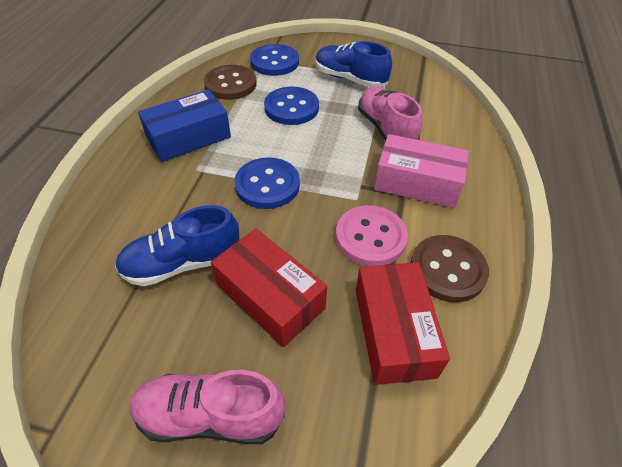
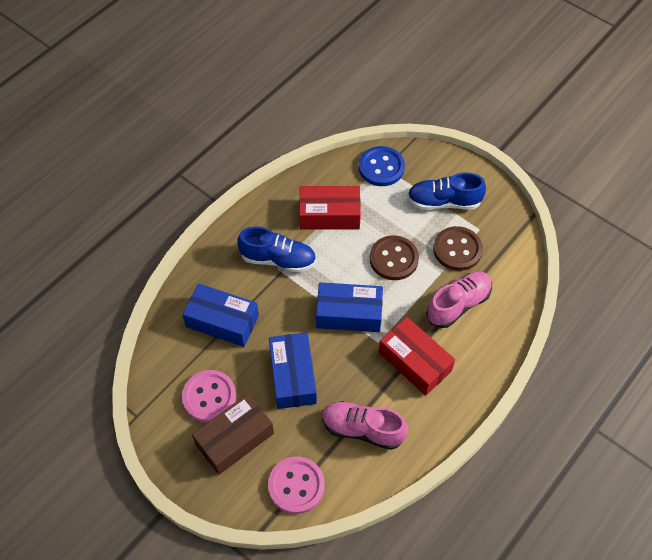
blue box: 1 -> 3
blue button: 3 -> 1
brown box: 0 -> 1
pink box: 1 -> 0
pink button: 1 -> 2

